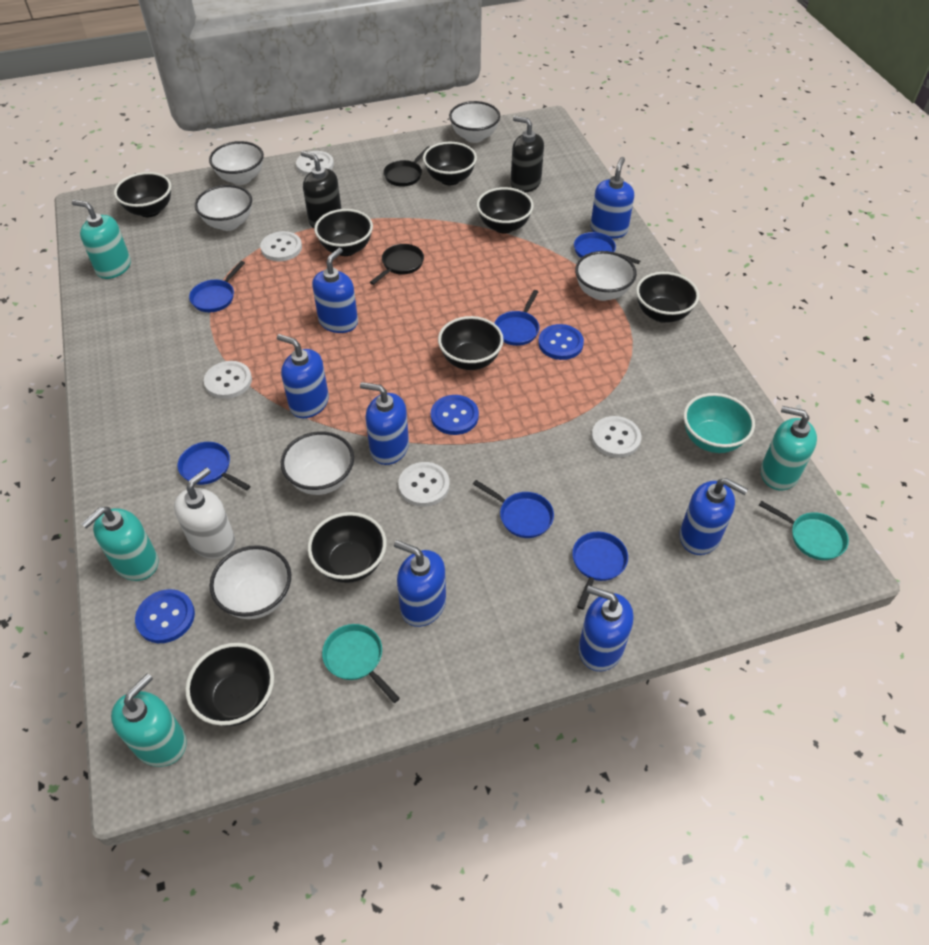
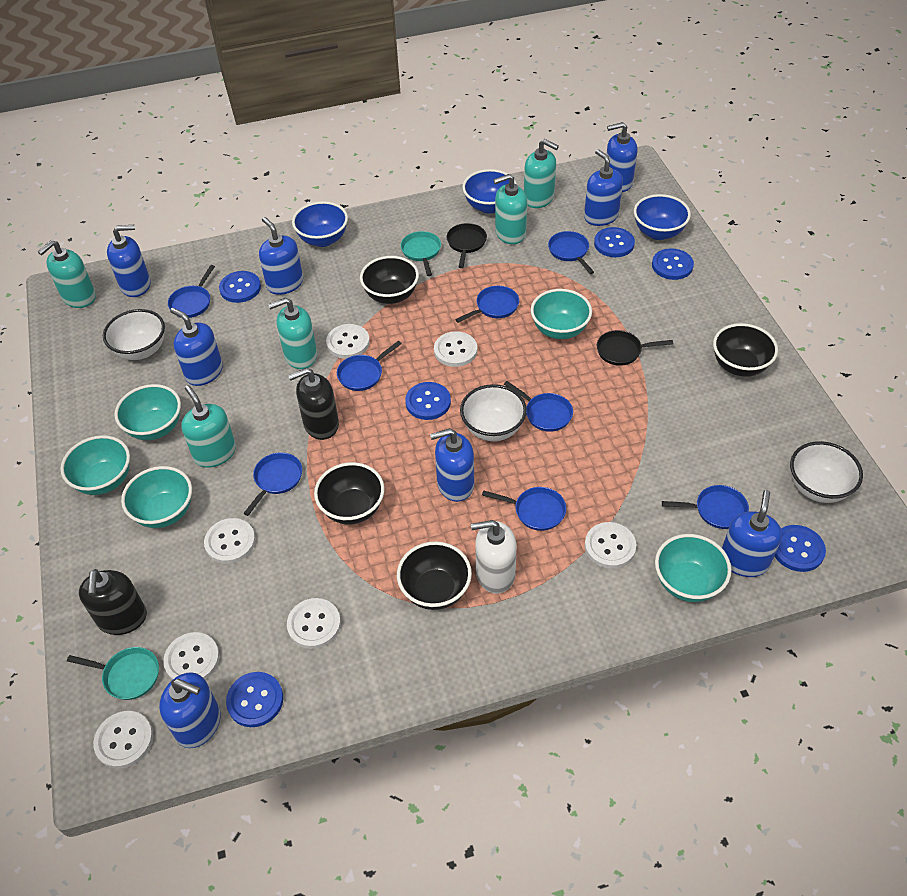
black bowl: 8 -> 4
blue bowl: 0 -> 3
blue button: 3 -> 6
blue pan: 6 -> 8
blue soap dispenser: 7 -> 8
turquoise bowl: 1 -> 5
turquoise soap dispenser: 4 -> 5
white bowl: 6 -> 3
white button: 5 -> 7

